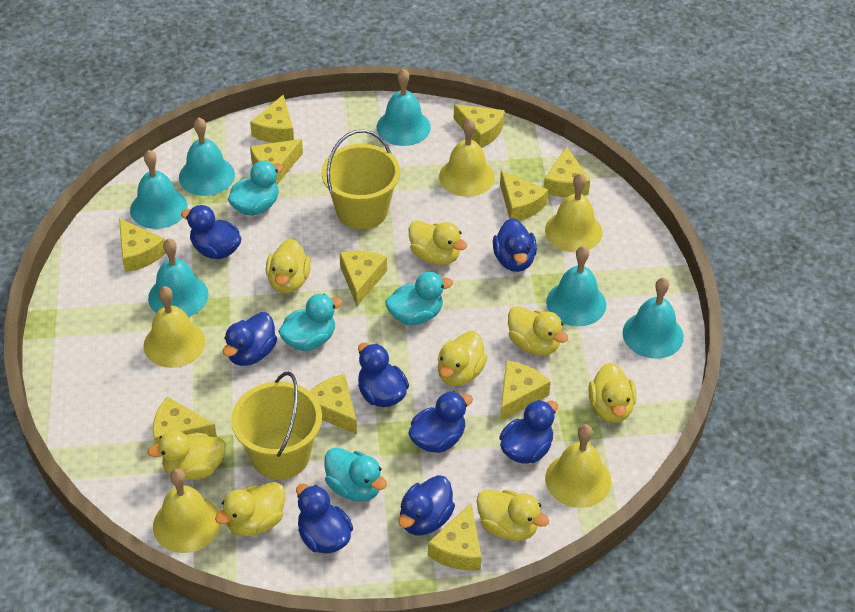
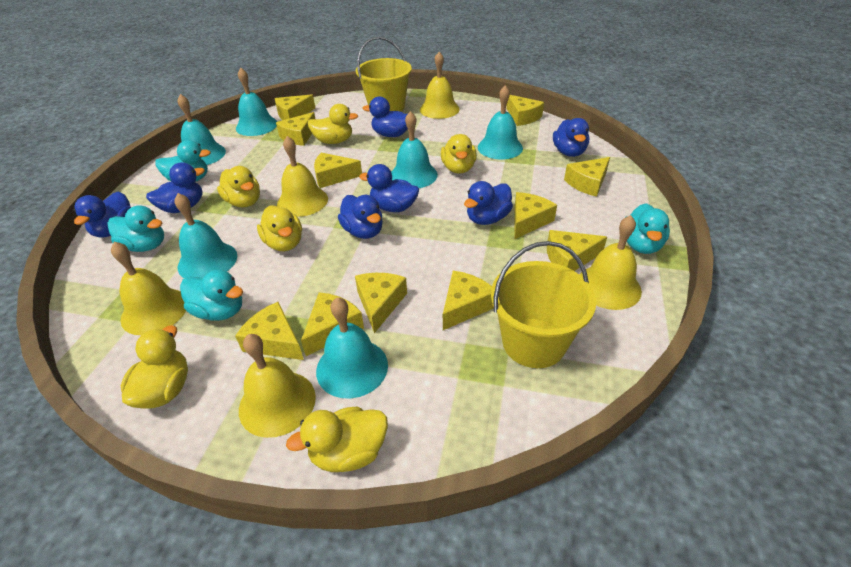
blue duck: 8 -> 7
yellow duck: 8 -> 6

